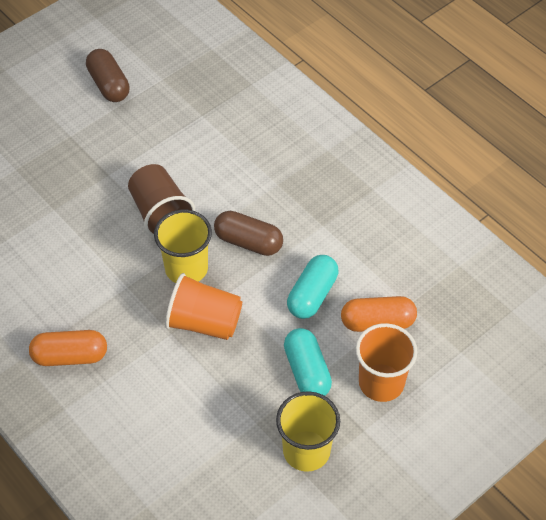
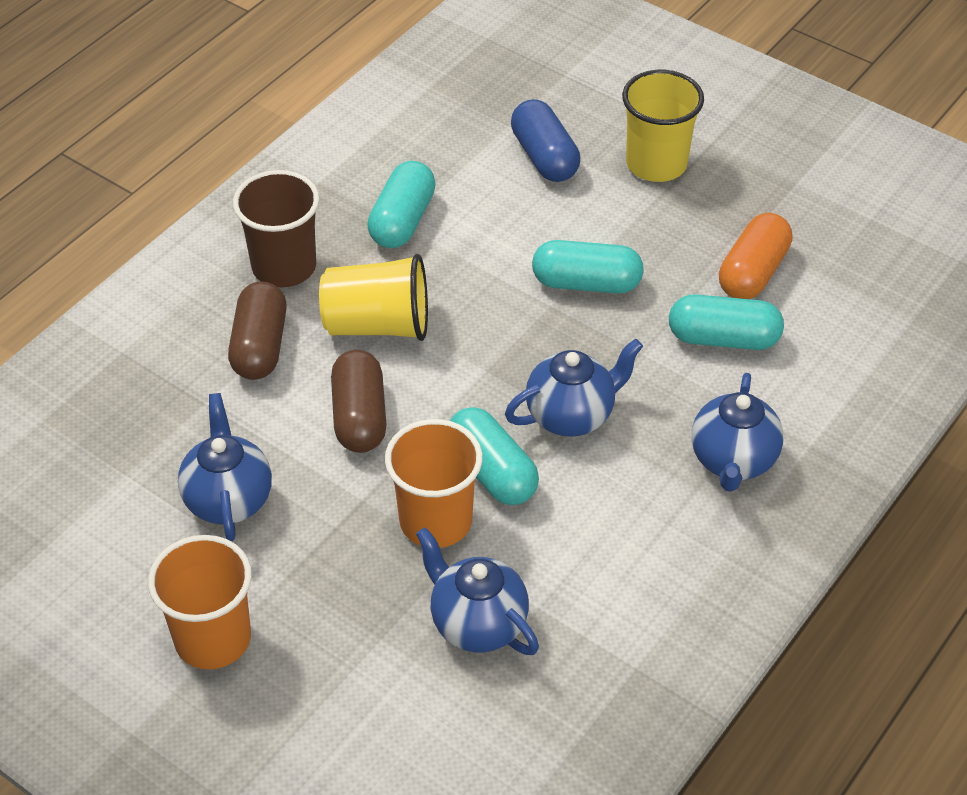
blue capsule: 0 -> 1
blue teapot: 0 -> 4
orange capsule: 2 -> 1
turquoise capsule: 2 -> 4

